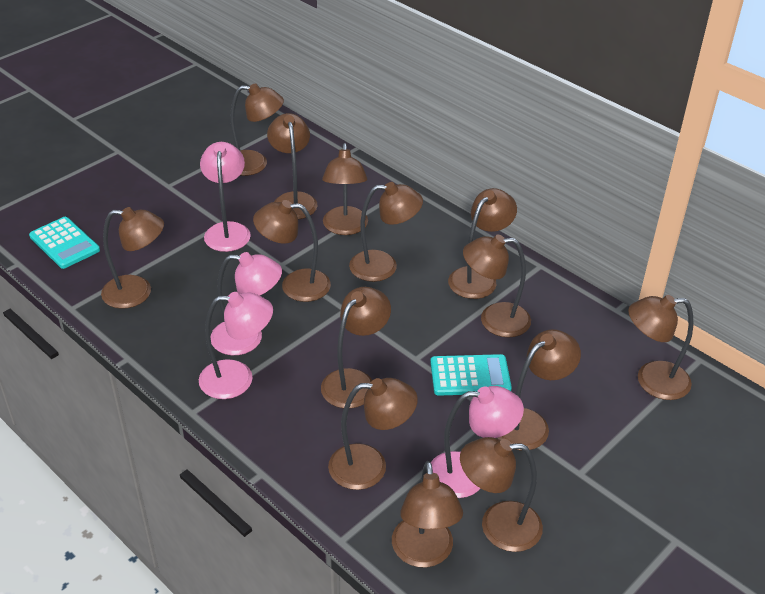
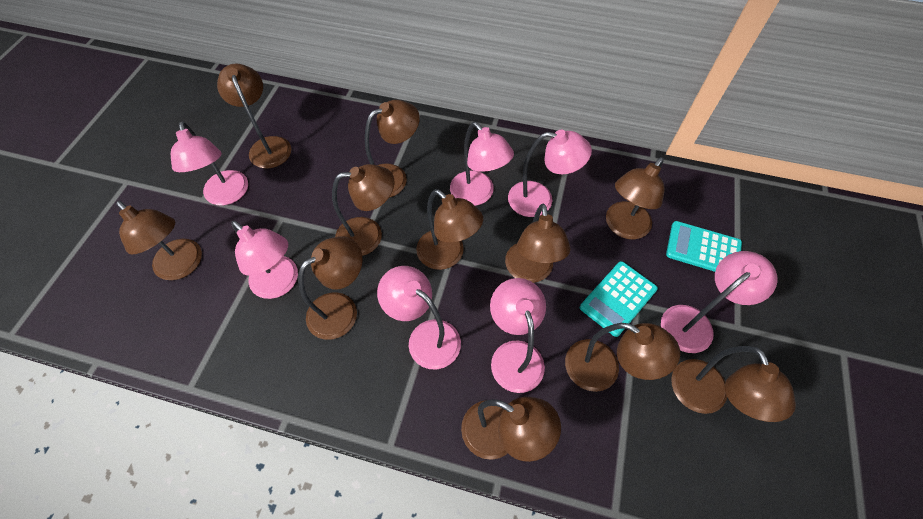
brown lamp: 14 -> 11
pink lamp: 4 -> 7

